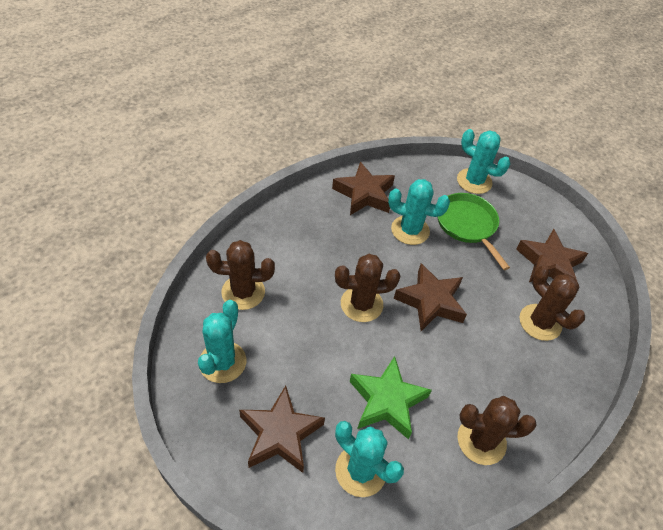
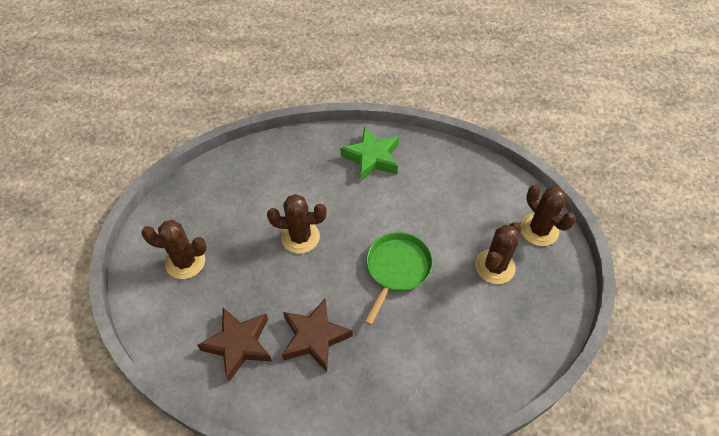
brown star: 4 -> 2
turquoise cactus: 4 -> 0

